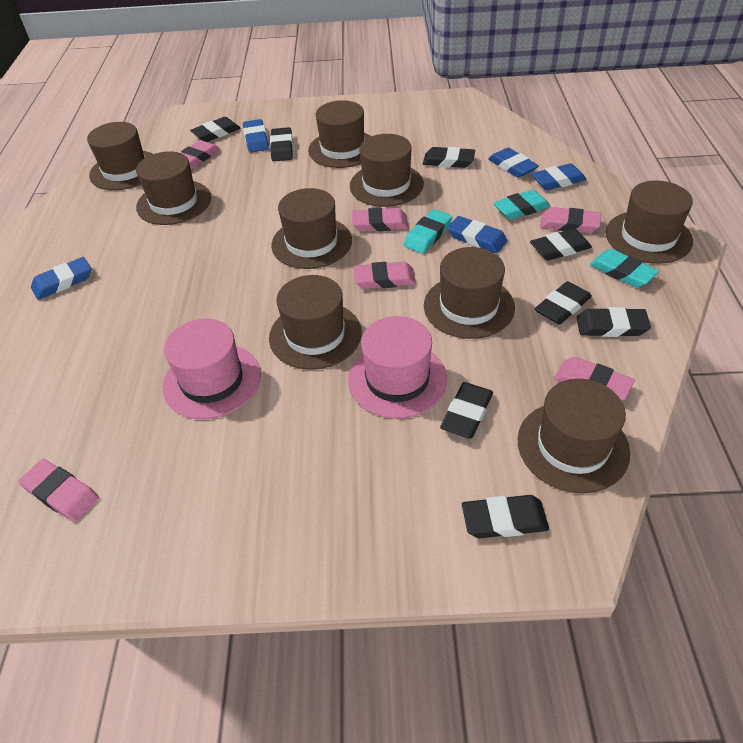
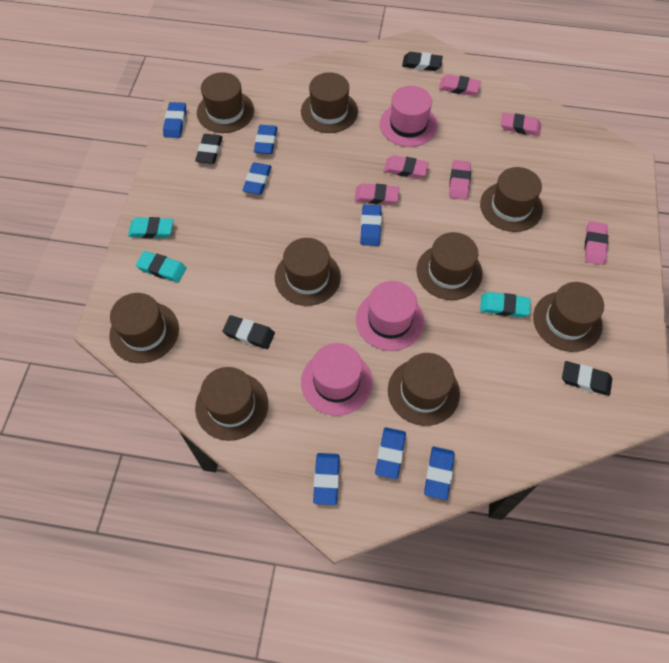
black eraser: 8 -> 4
blue eraser: 5 -> 7
pink hat: 2 -> 3

